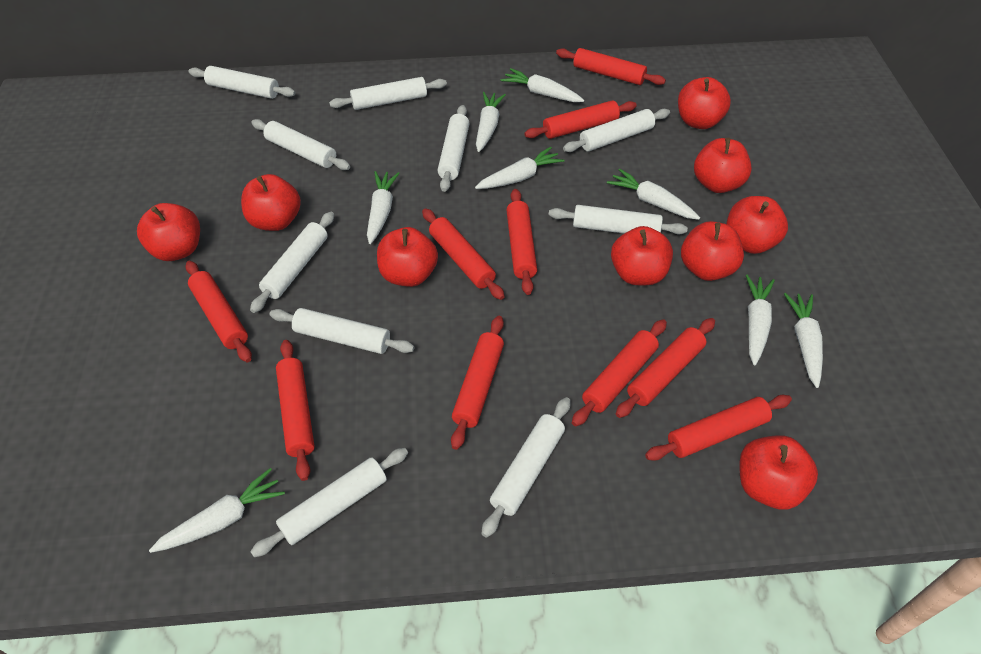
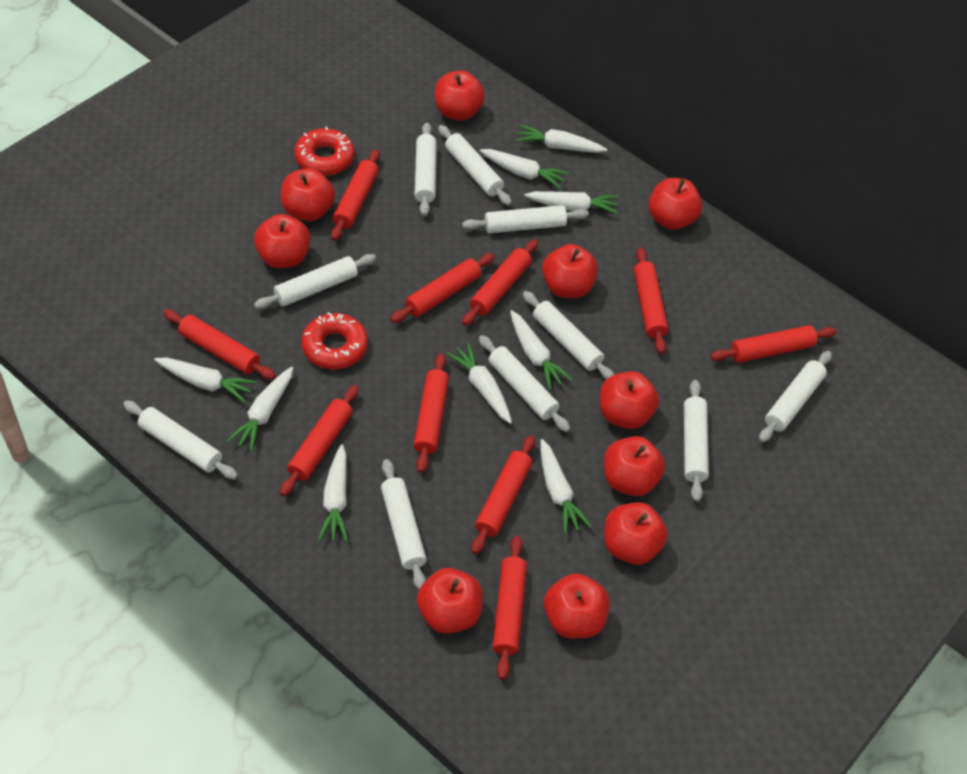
red apple: 9 -> 10
red donut: 0 -> 2
white carrot: 8 -> 9

